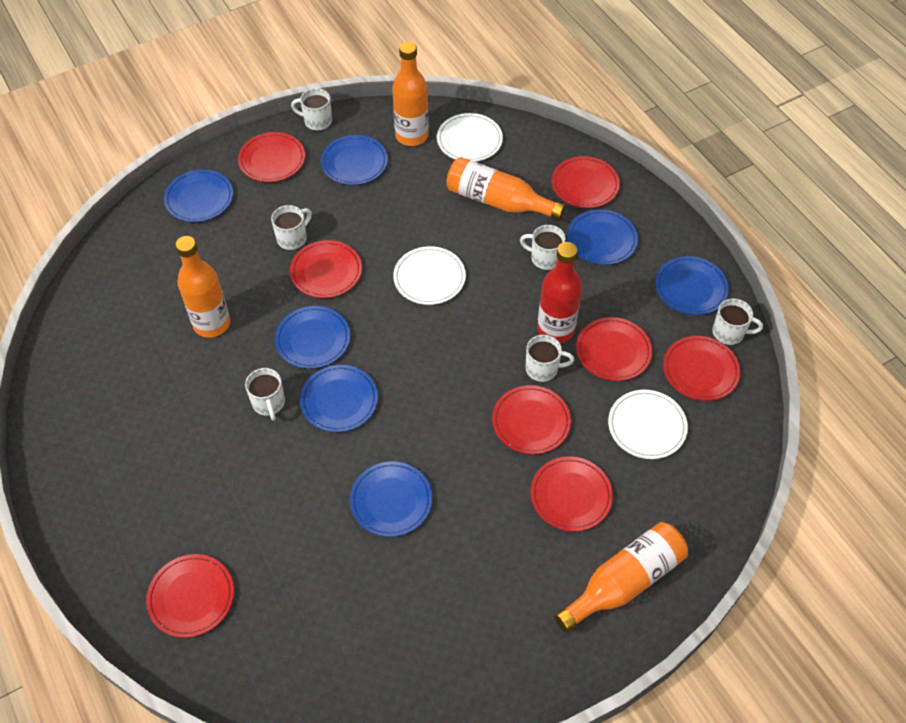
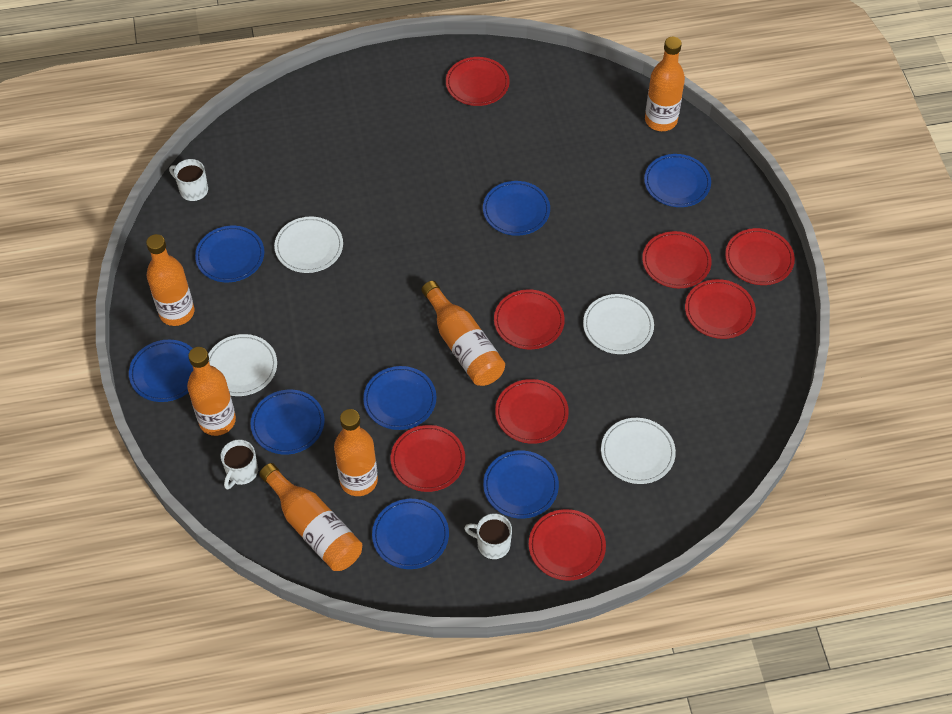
blue plate: 7 -> 8
orange bottle: 4 -> 6
red bottle: 1 -> 0
white mug: 6 -> 3
white plate: 3 -> 4

